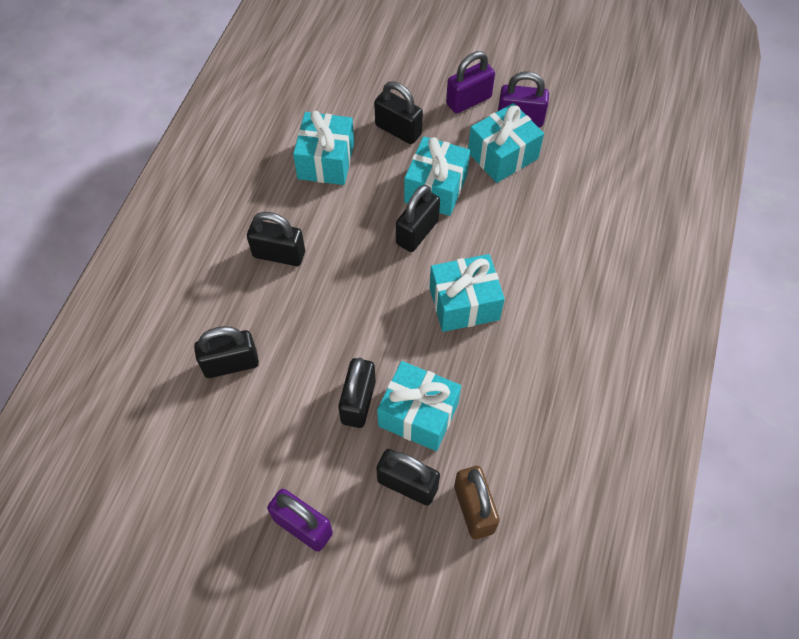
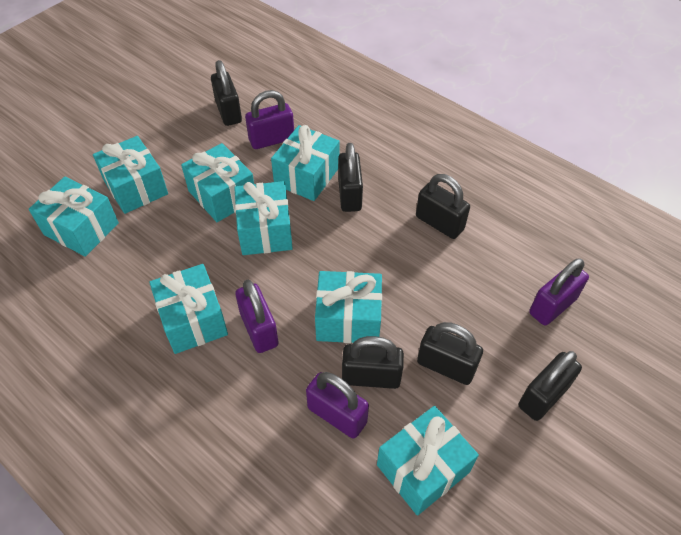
brown padlock: 1 -> 0
purple padlock: 3 -> 4
turquoise gift: 5 -> 8

